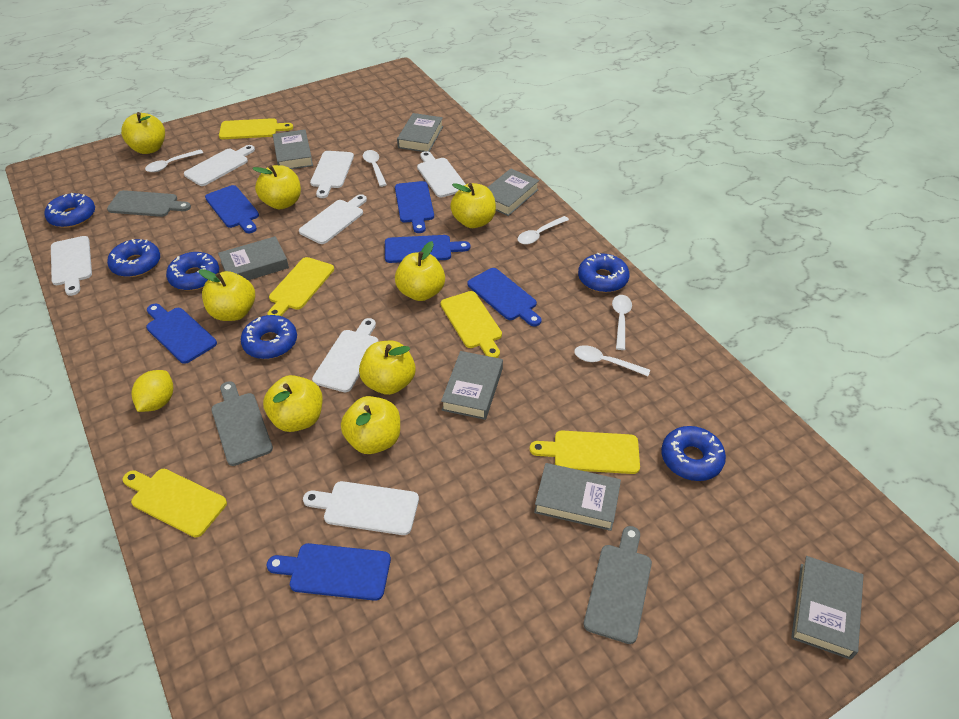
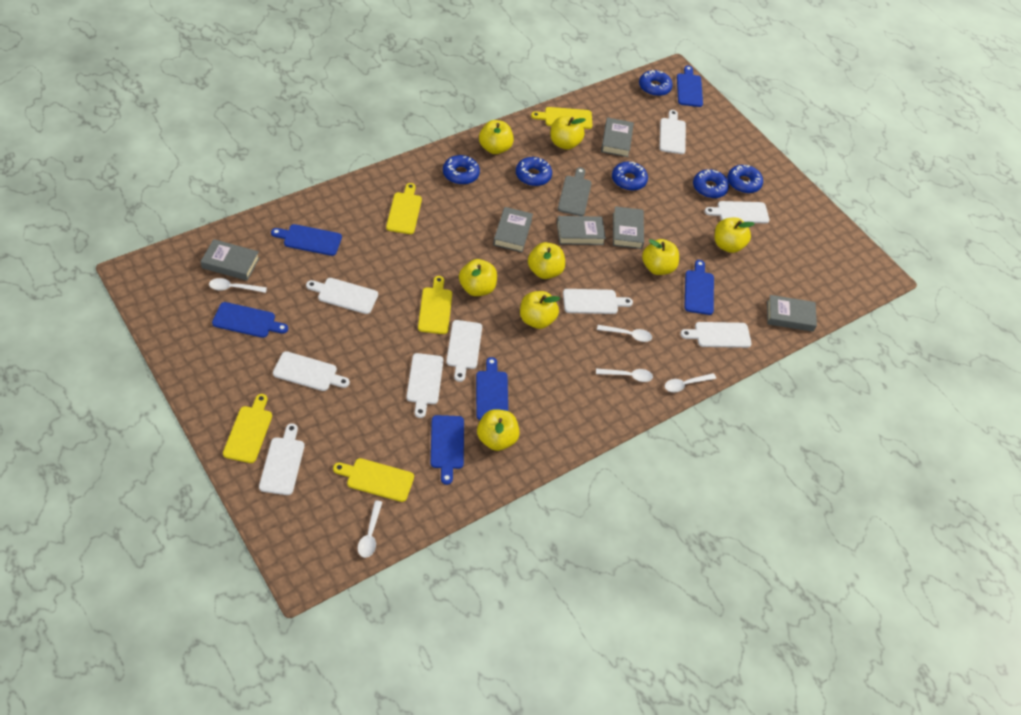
grey book: 7 -> 6
grey cutting board: 3 -> 1
white cutting board: 7 -> 9
yellow lemon: 1 -> 0

